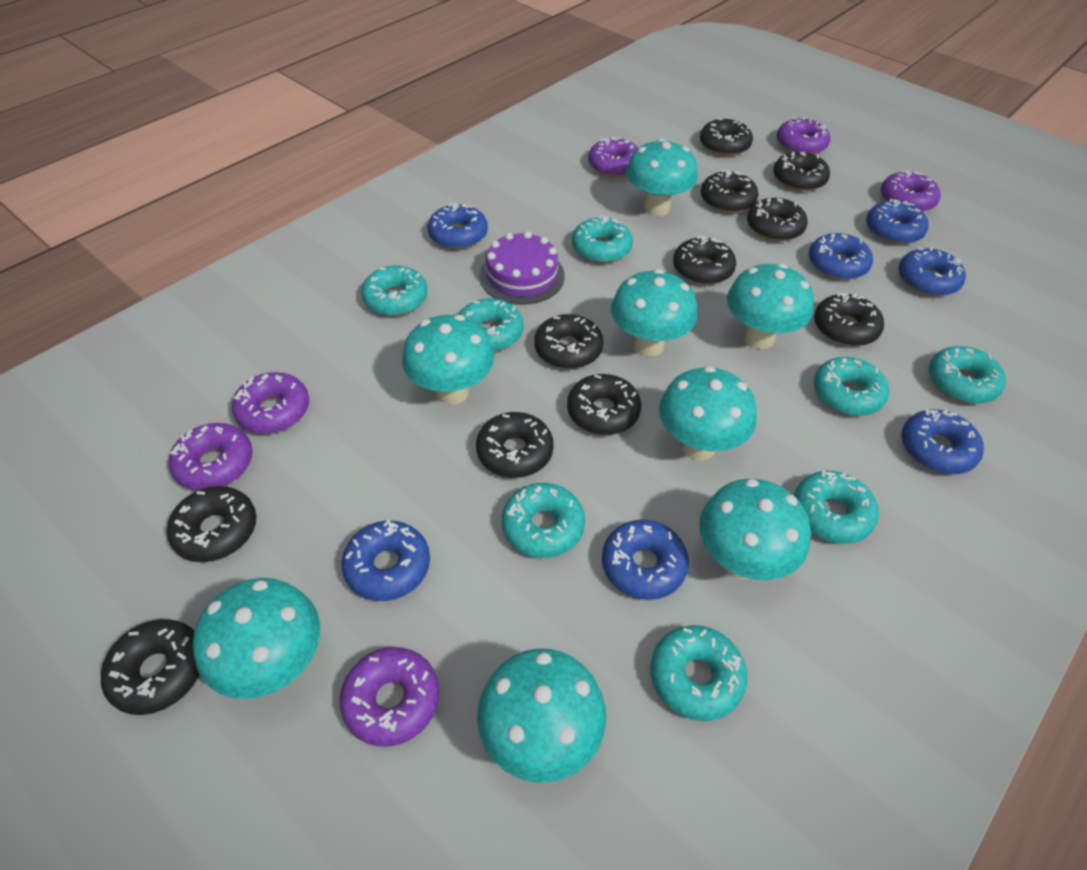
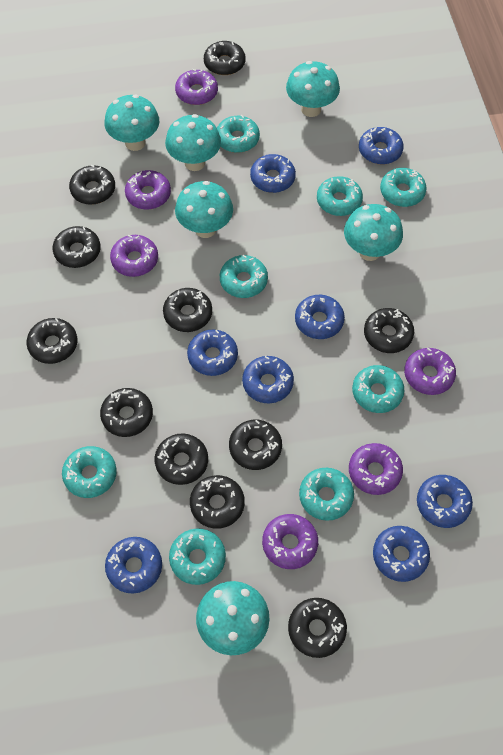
blue donut: 7 -> 8
purple cake: 1 -> 0
turquoise mushroom: 8 -> 6

